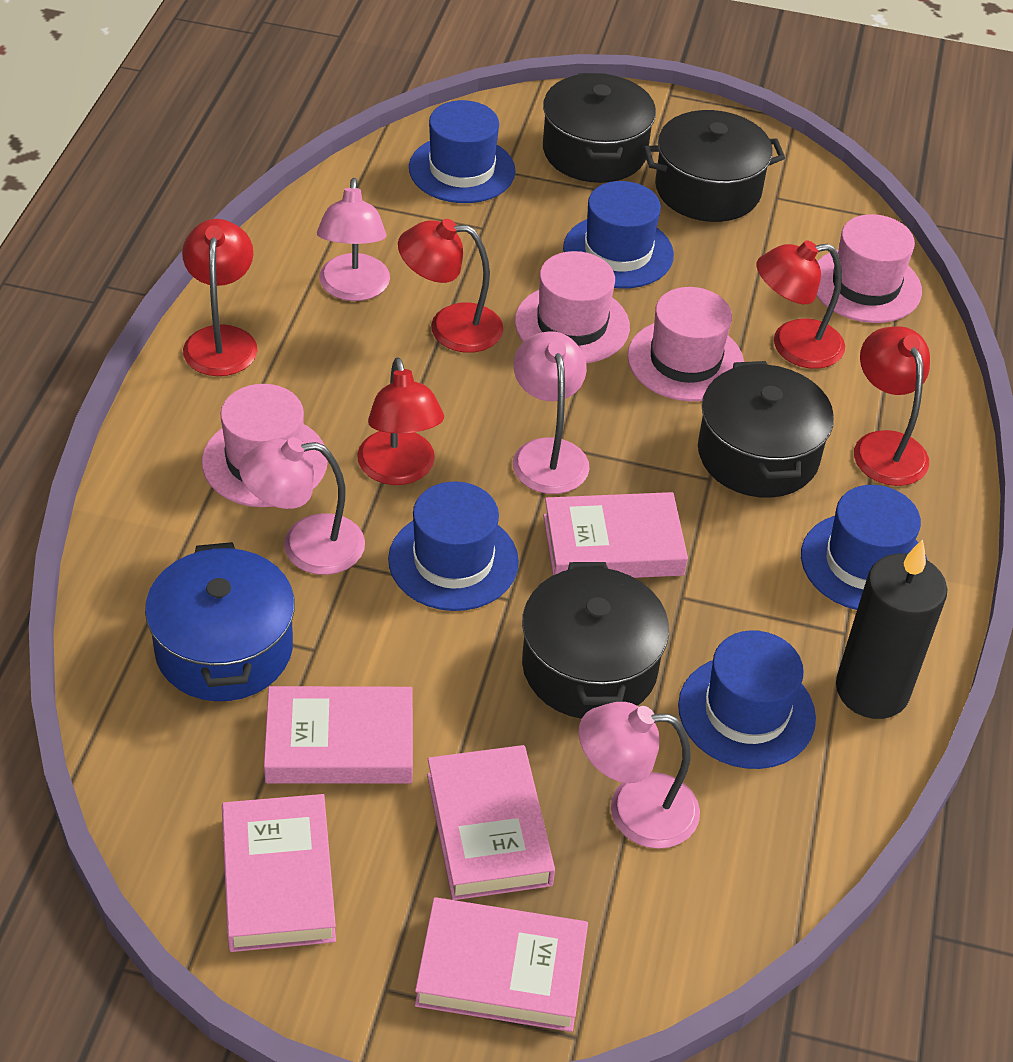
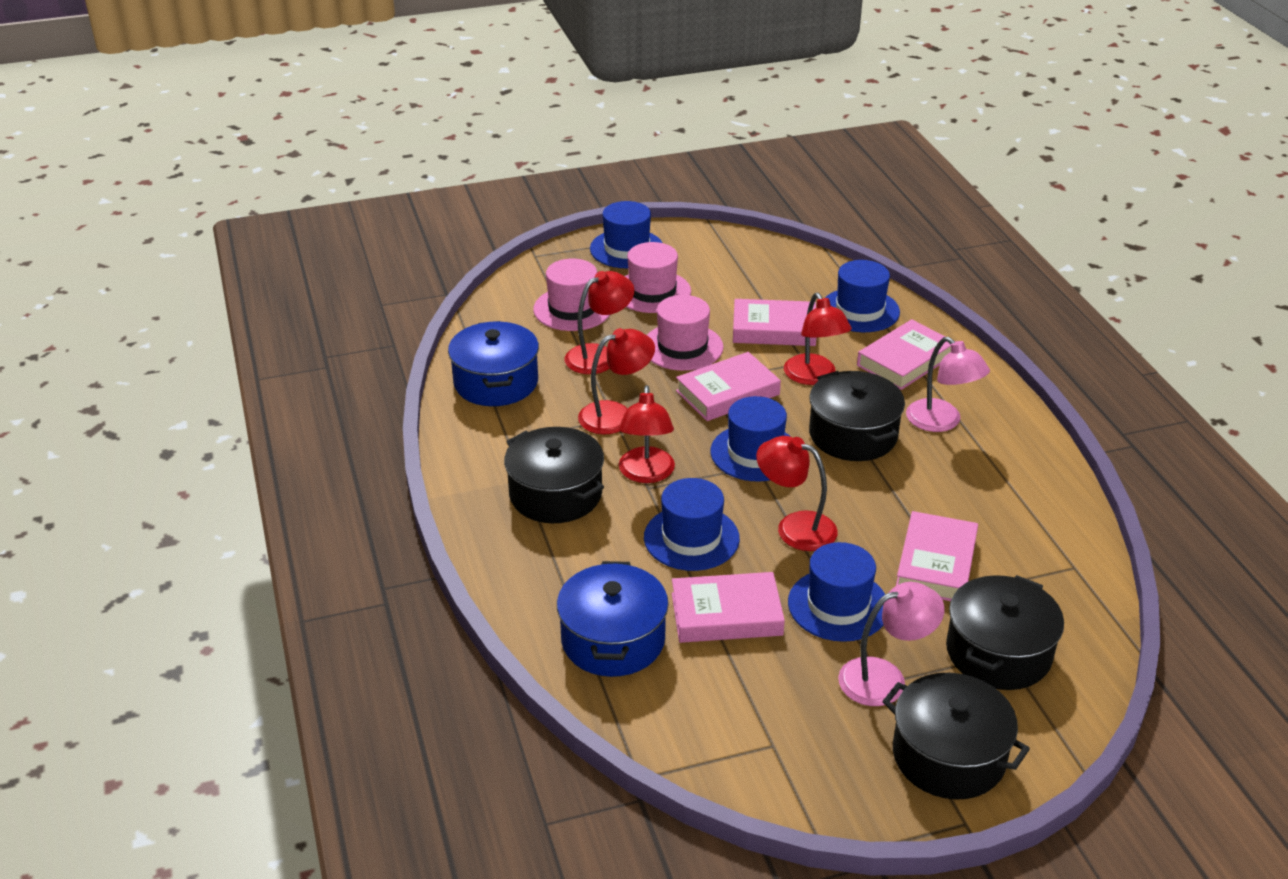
black candle: 1 -> 0
blue pot: 1 -> 2
pink hat: 4 -> 3
pink lamp: 4 -> 2

